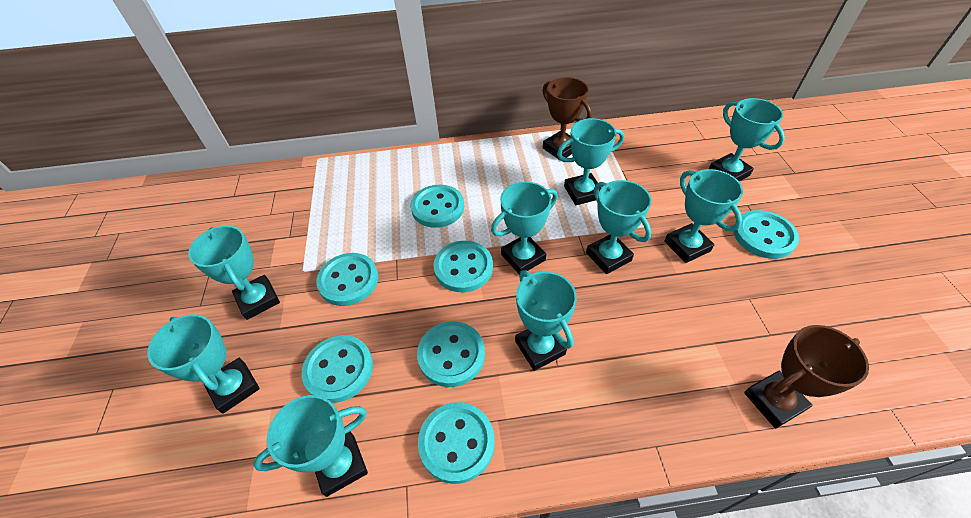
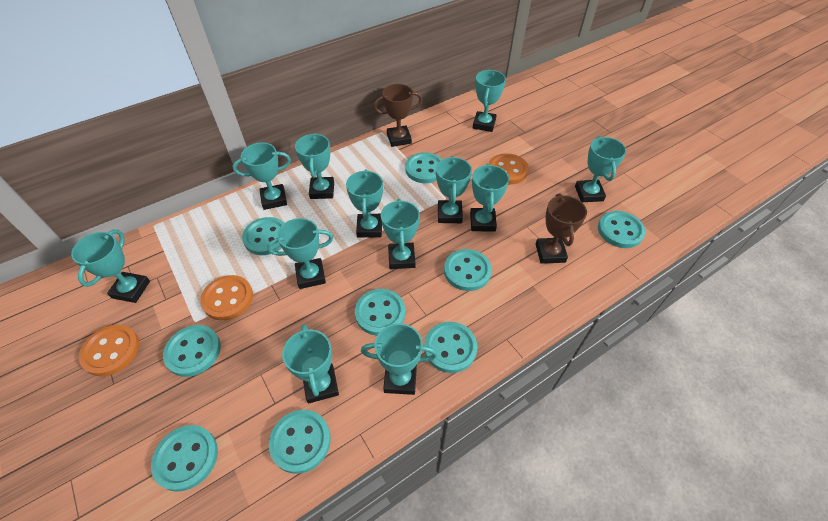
orange button: 0 -> 3
turquoise button: 7 -> 9
turquoise trophy: 9 -> 12

